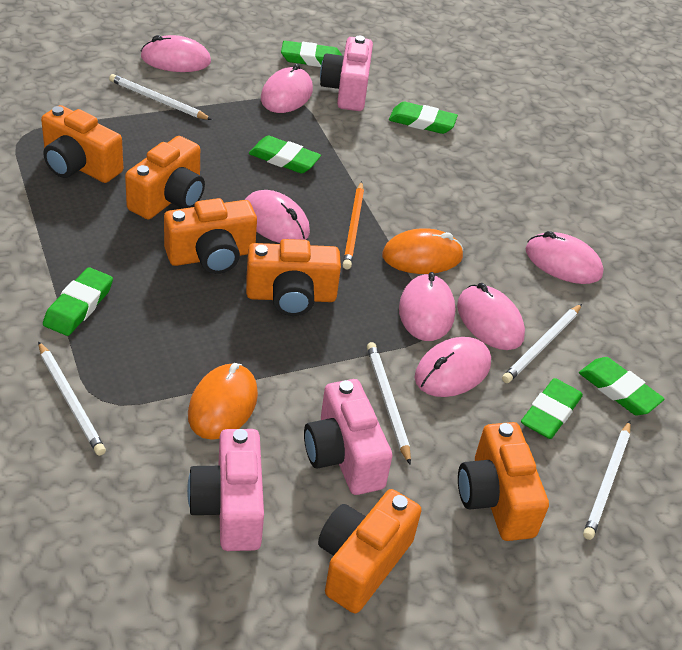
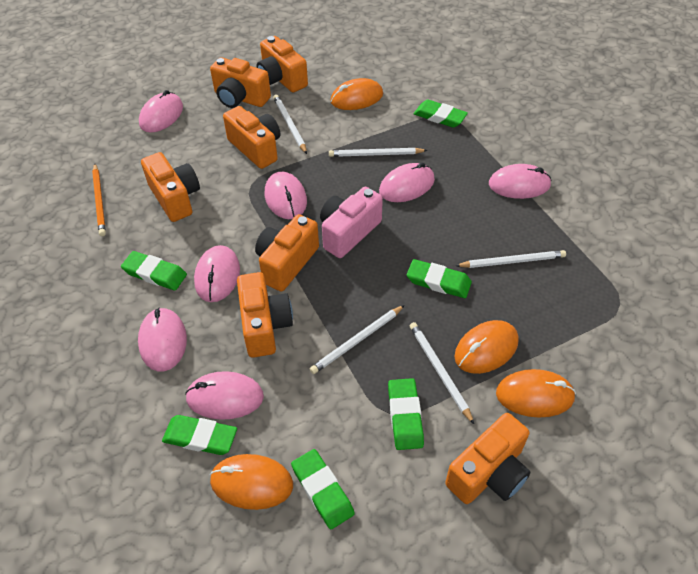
orange camera: 6 -> 7
orange mouse: 2 -> 4
pink camera: 3 -> 1

